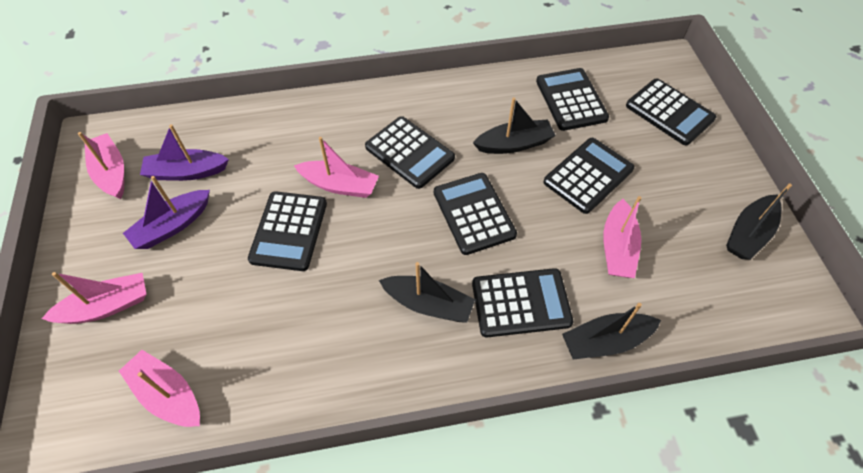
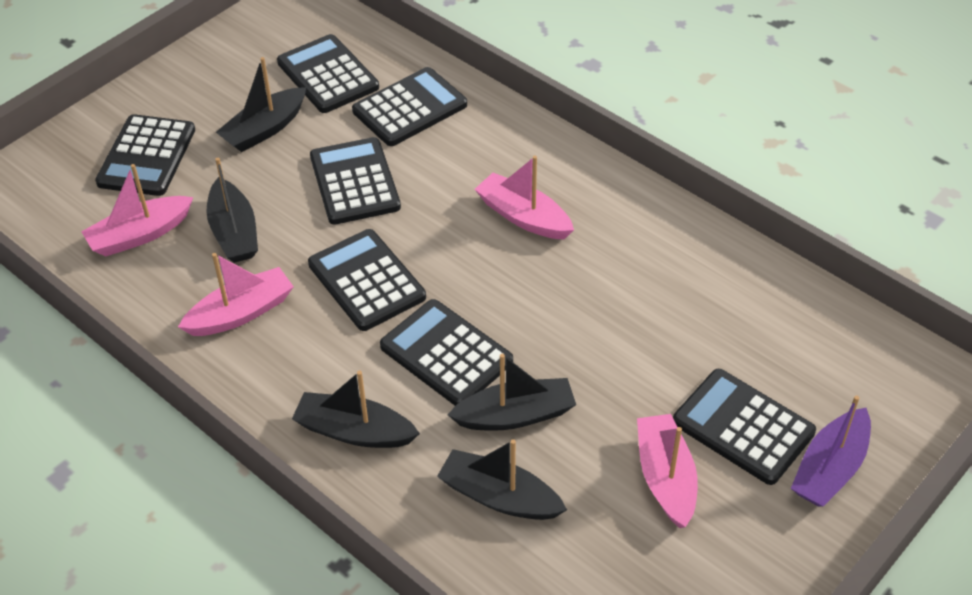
black boat: 4 -> 5
pink boat: 5 -> 4
purple boat: 2 -> 1

